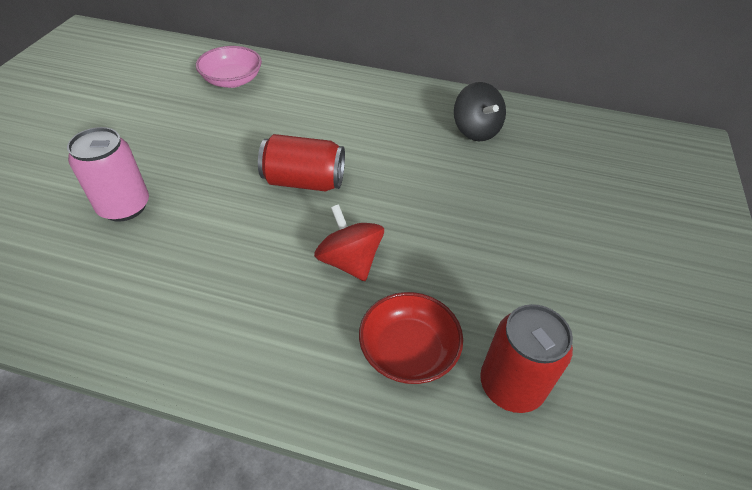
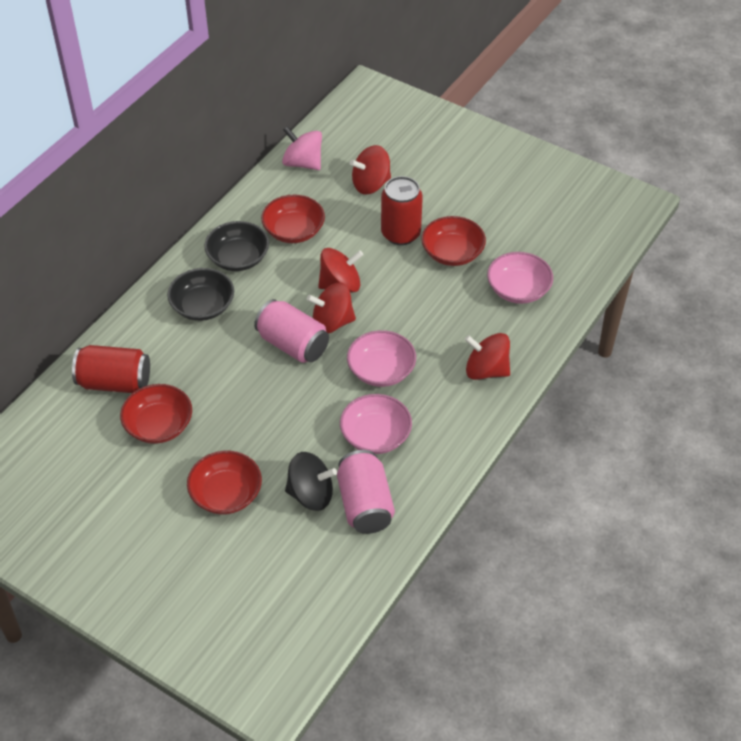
black bowl: 0 -> 2
pink bowl: 1 -> 3
pink can: 1 -> 2
pink spinning top: 0 -> 1
red bowl: 1 -> 4
red spinning top: 1 -> 4

